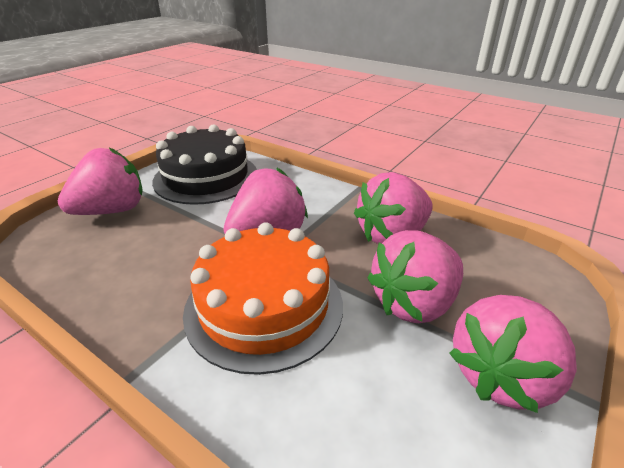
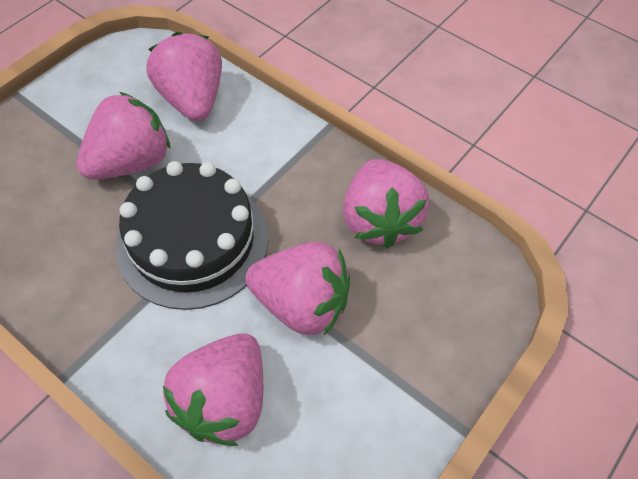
orange cake: 1 -> 0

